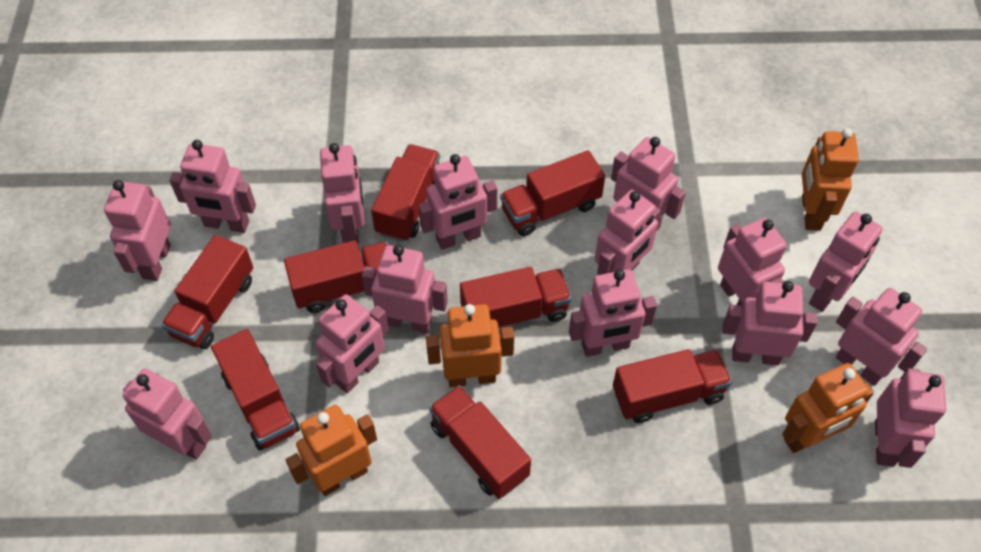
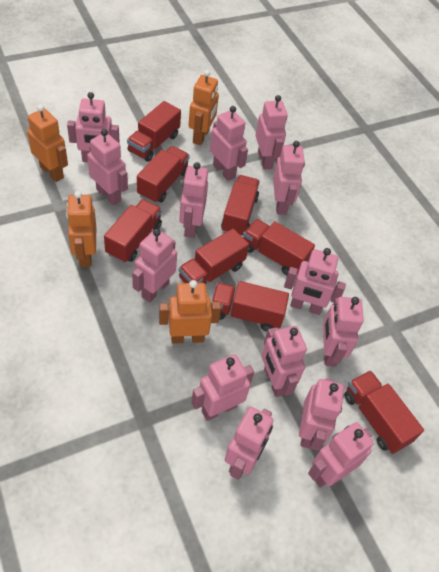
pink robot: 15 -> 14

